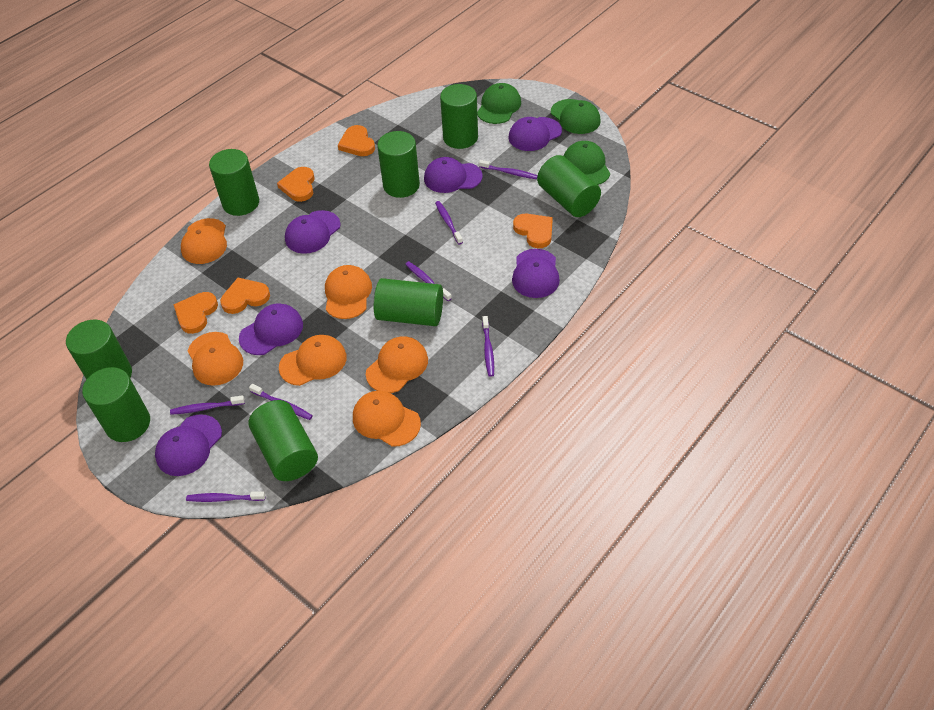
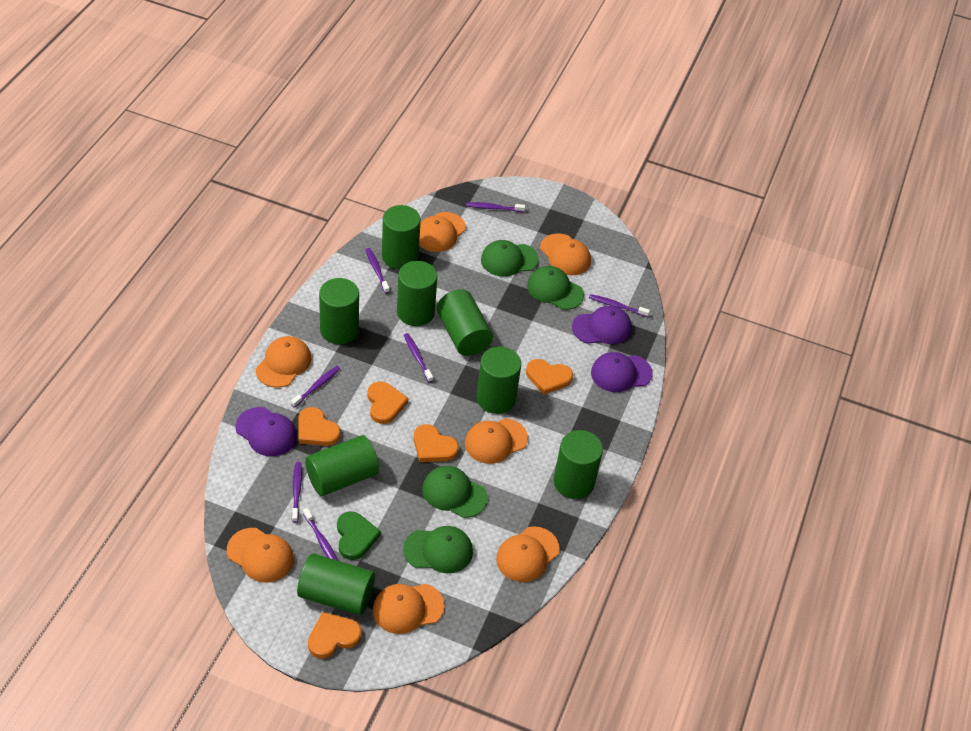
green cap: 3 -> 4
green heart: 0 -> 1
orange cap: 6 -> 7
purple cap: 6 -> 3

